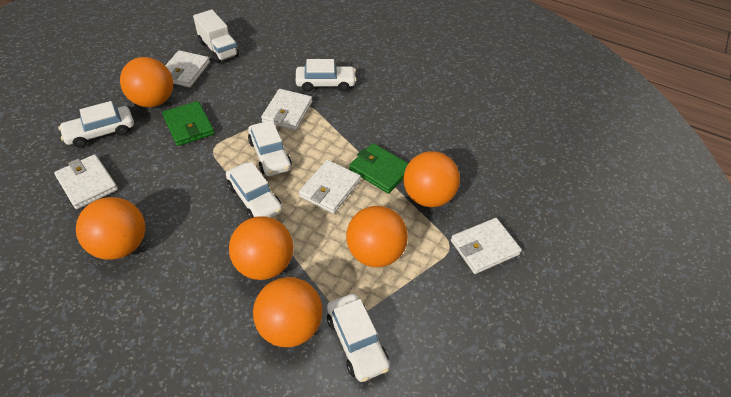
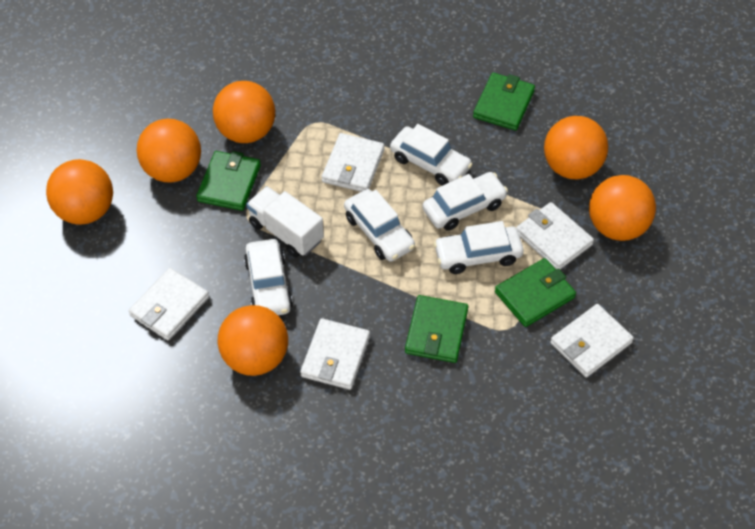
green wallet: 2 -> 4

